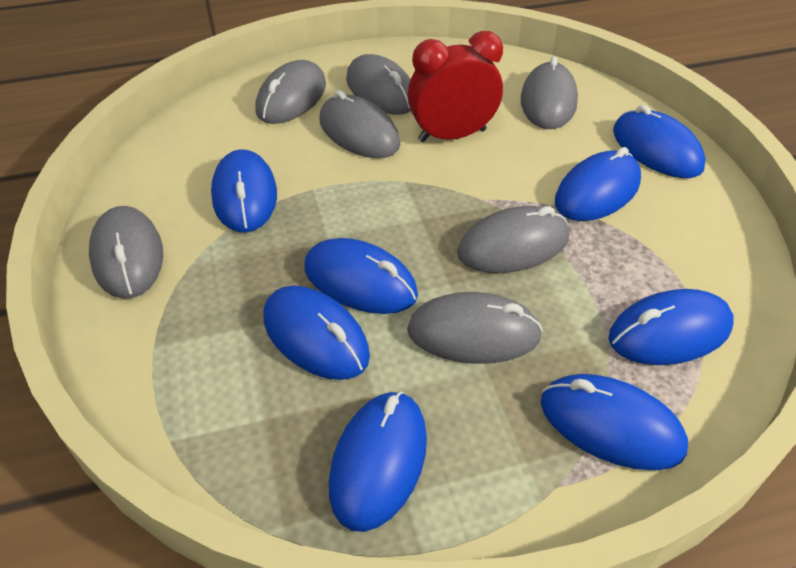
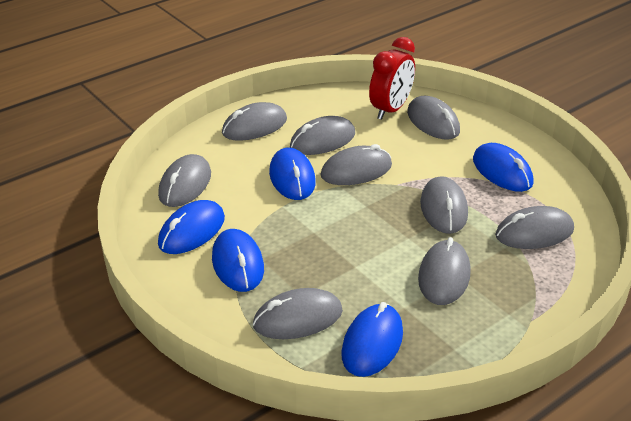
blue mouse: 8 -> 5
grey mouse: 7 -> 9

